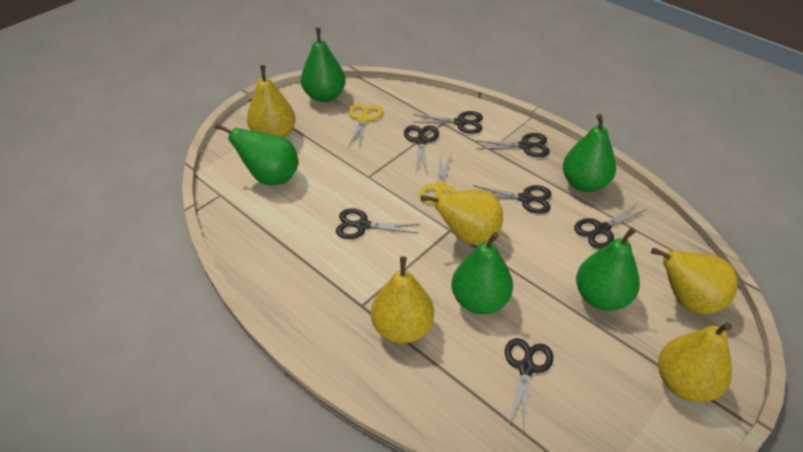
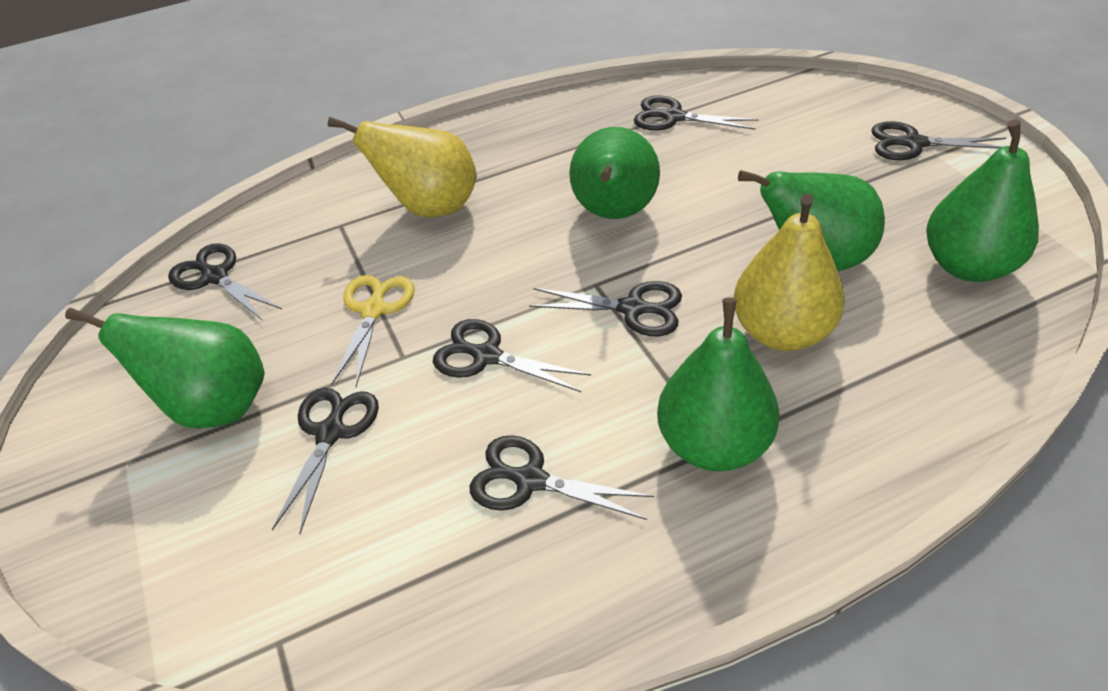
yellow pear: 5 -> 2
yellow scissors: 2 -> 1

